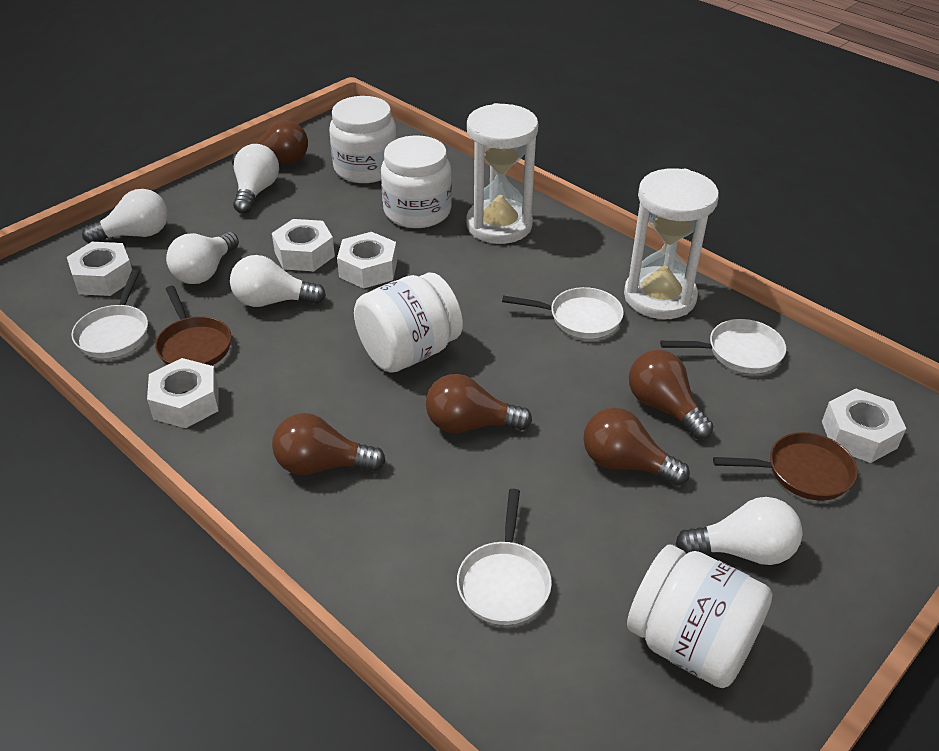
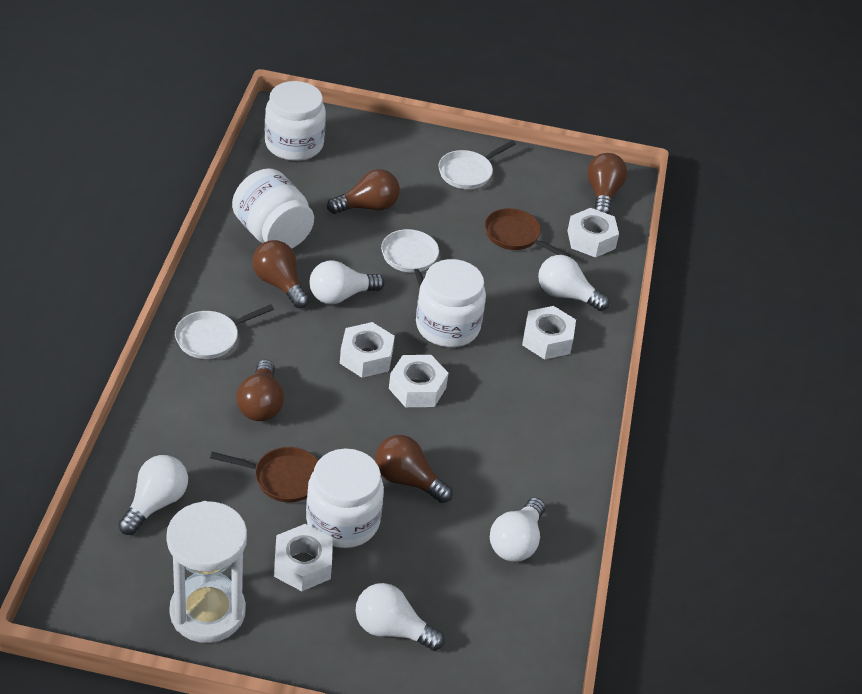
white hourglass: 2 -> 1
white pan: 4 -> 3

